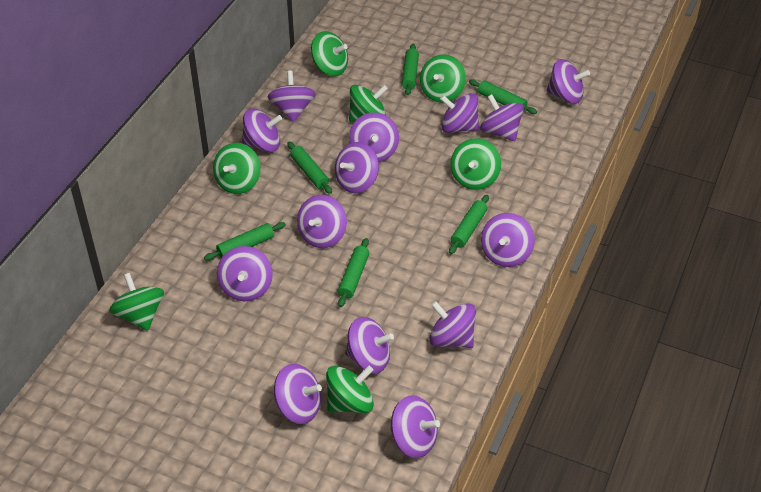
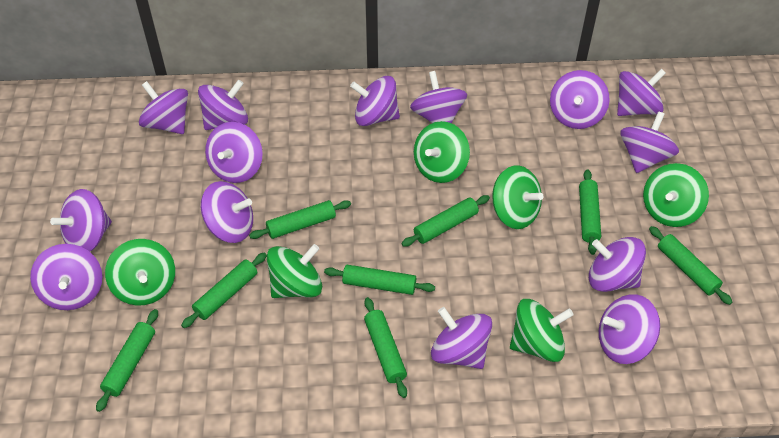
green rolling pin: 6 -> 8
green spinning top: 7 -> 6

